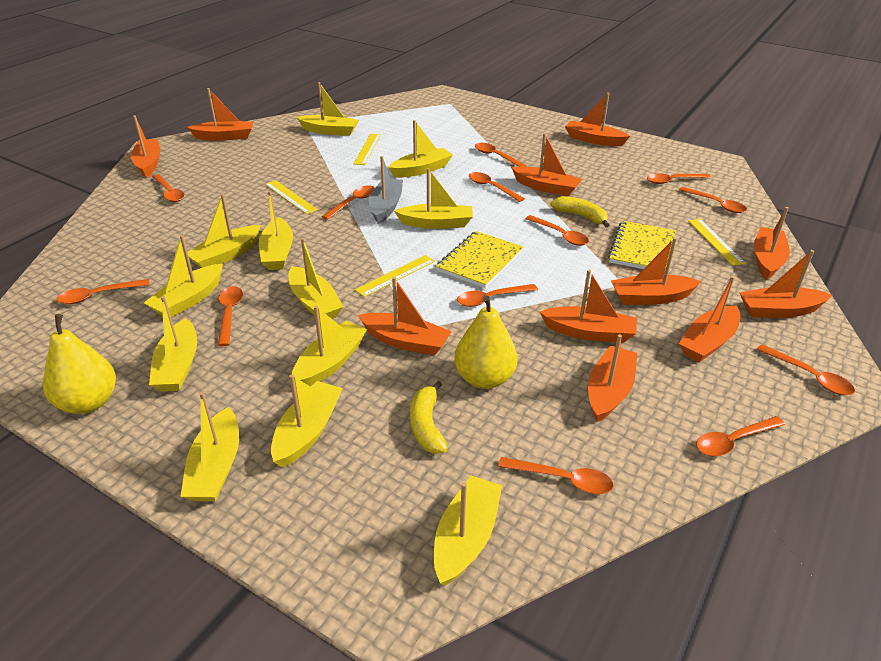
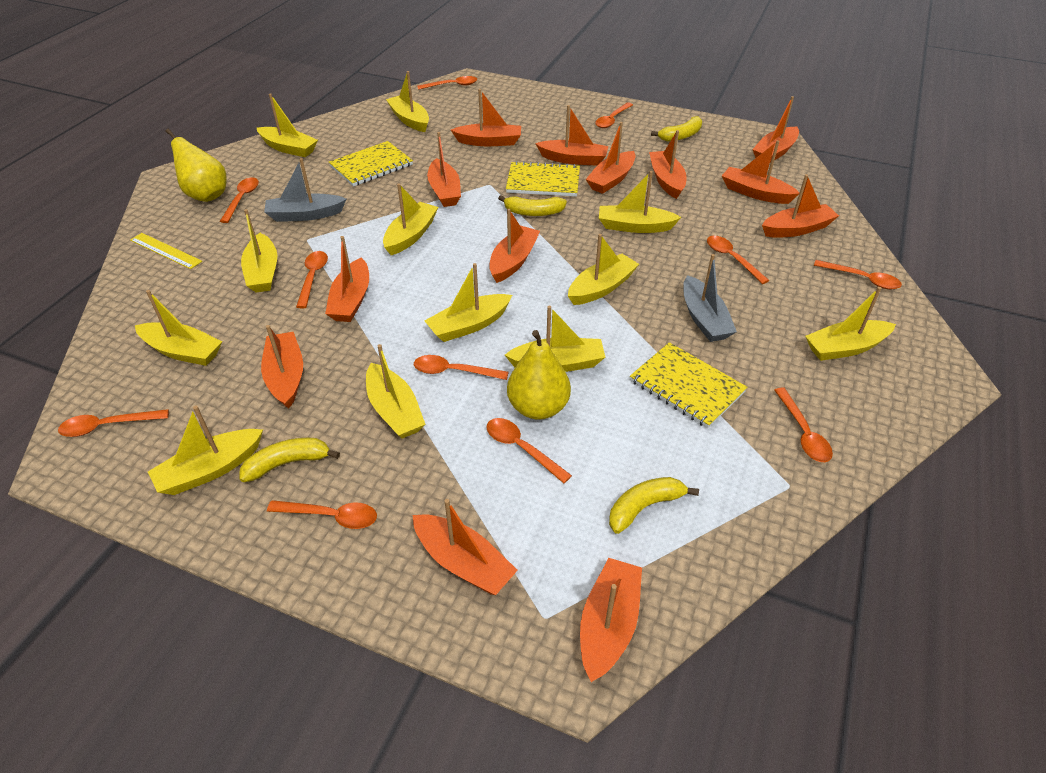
grey boat: 1 -> 2
orange boat: 11 -> 13
orange spoon: 13 -> 11
yellow banana: 2 -> 4
yellow notebook: 2 -> 3
yellow ruler: 4 -> 1

